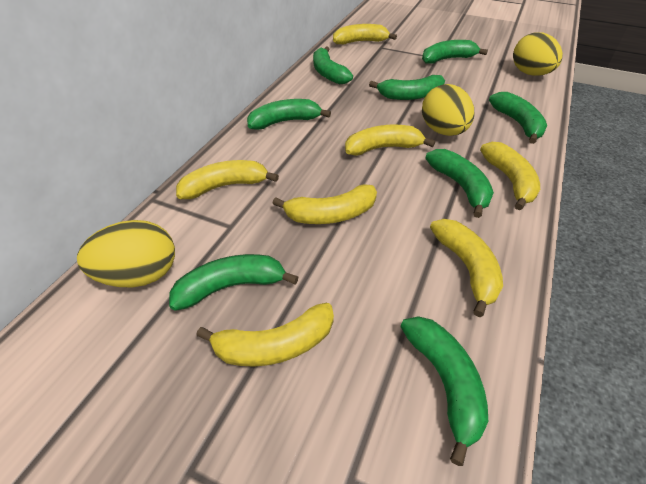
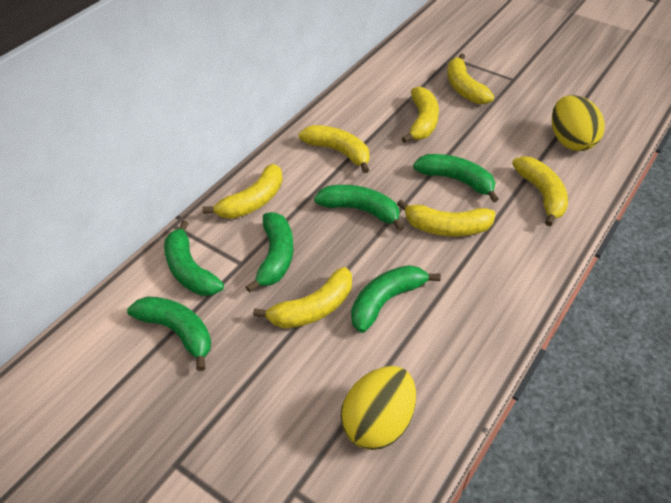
green banana: 8 -> 6
yellow egg: 3 -> 2

